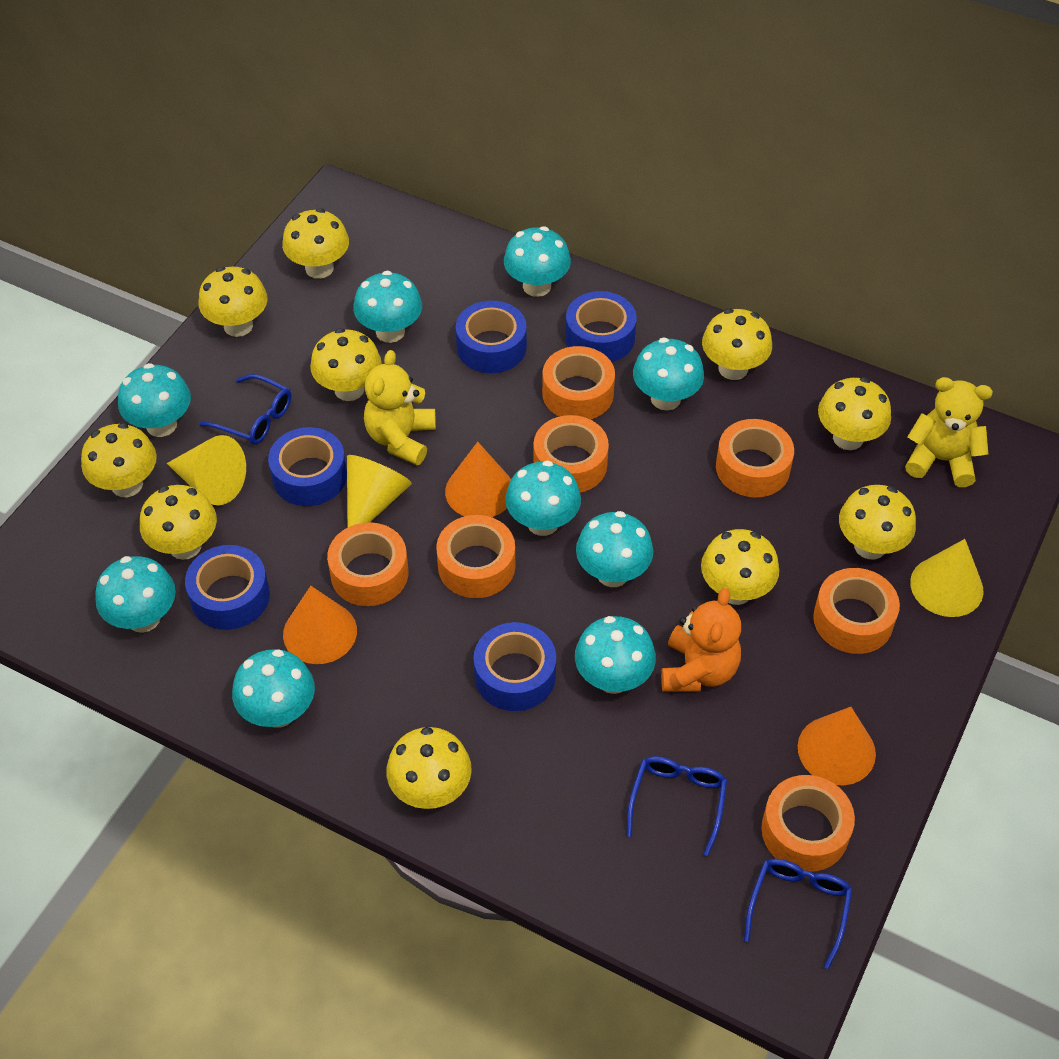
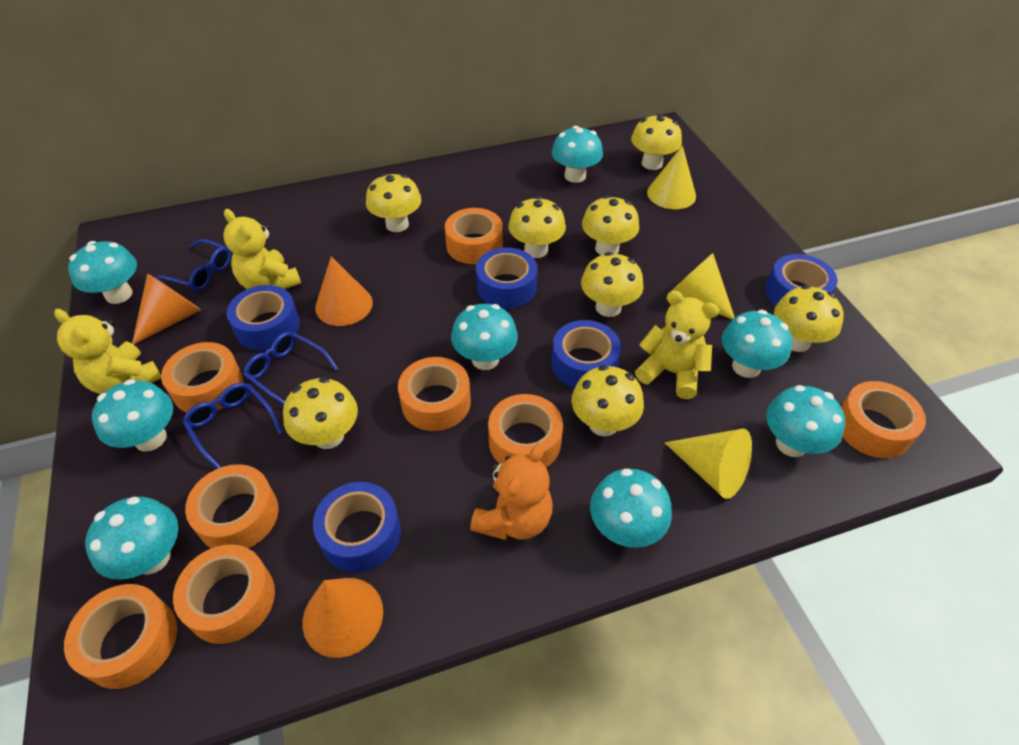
orange tape: 7 -> 8
turquoise mushroom: 9 -> 8
yellow mushroom: 10 -> 8
yellow teddy bear: 2 -> 3

